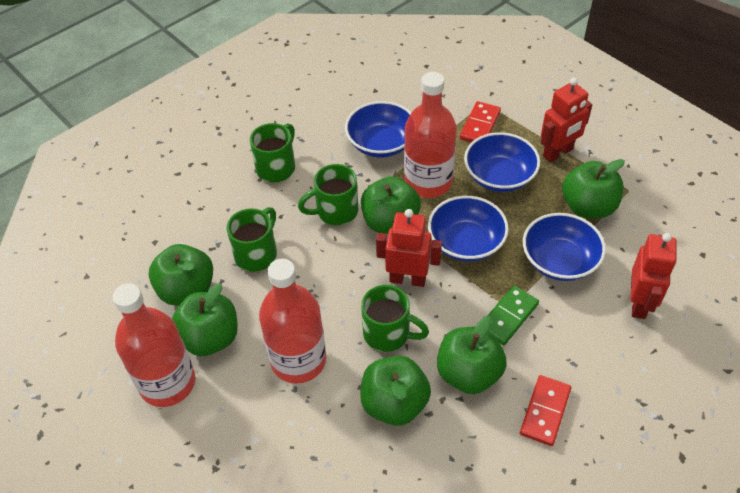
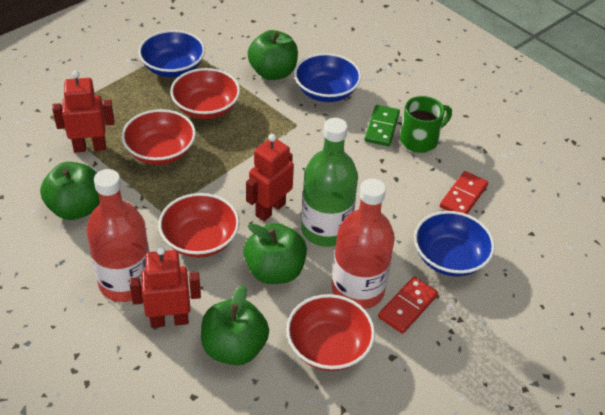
blue bowl: 4 -> 3
green apple: 6 -> 4
green bottle: 0 -> 1
green mug: 4 -> 1
red bottle: 3 -> 2
red bowl: 0 -> 4

